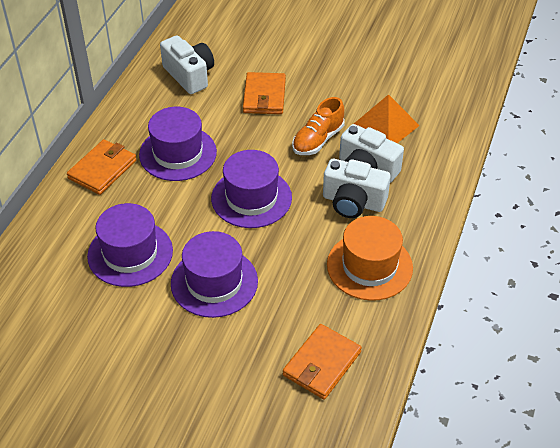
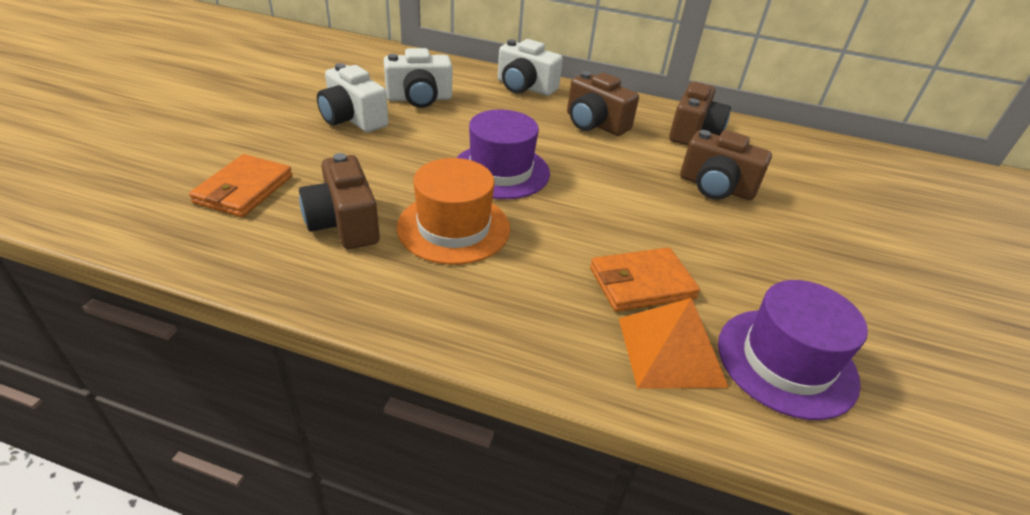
brown camera: 0 -> 4
orange shoe: 1 -> 0
orange wallet: 3 -> 2
purple hat: 4 -> 2

